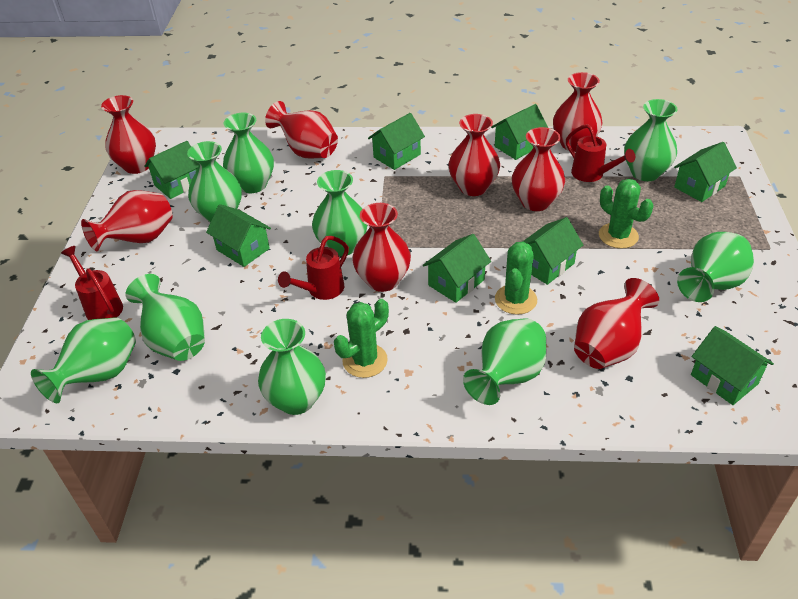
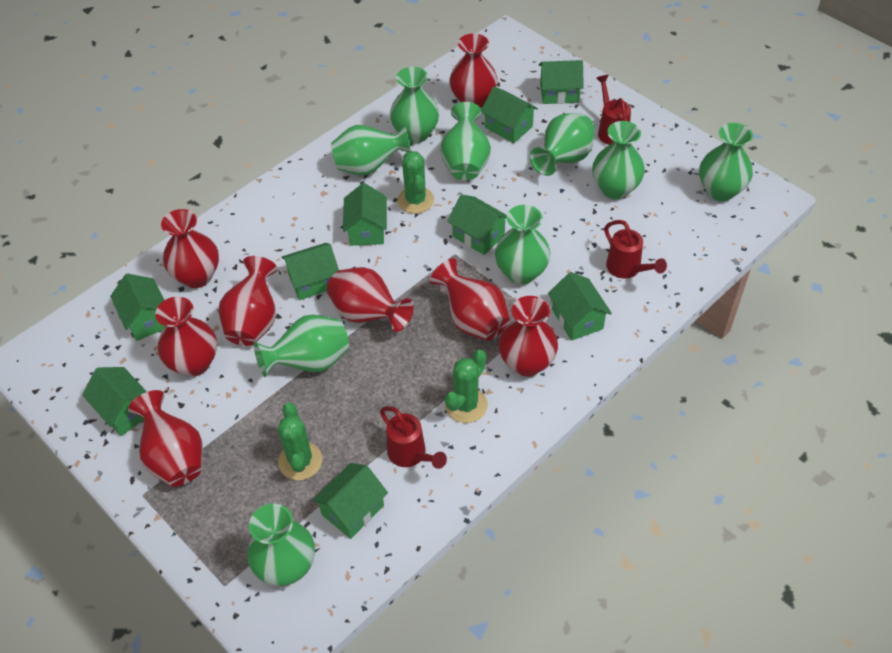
green house: 8 -> 9

